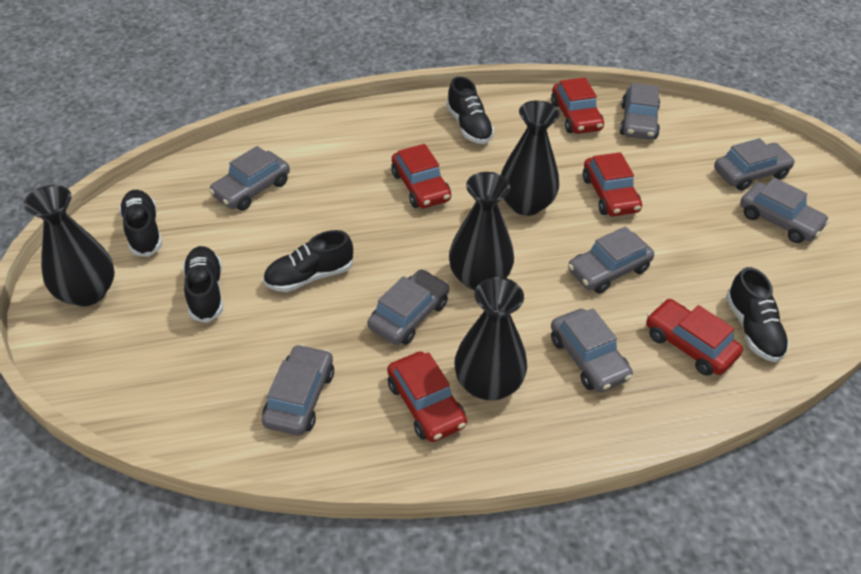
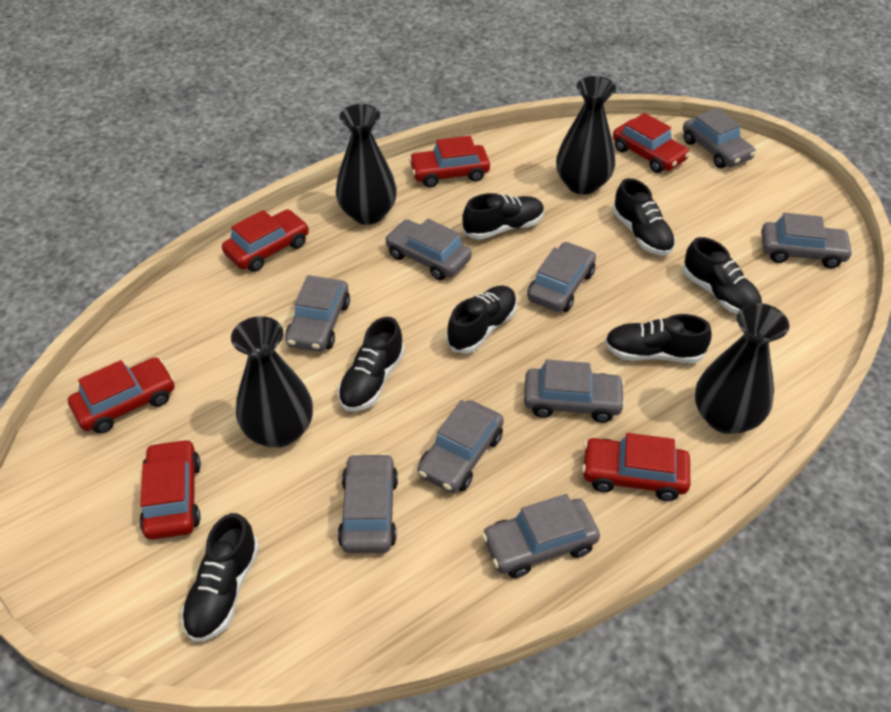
black shoe: 5 -> 7
grey car: 8 -> 9
red car: 5 -> 6

